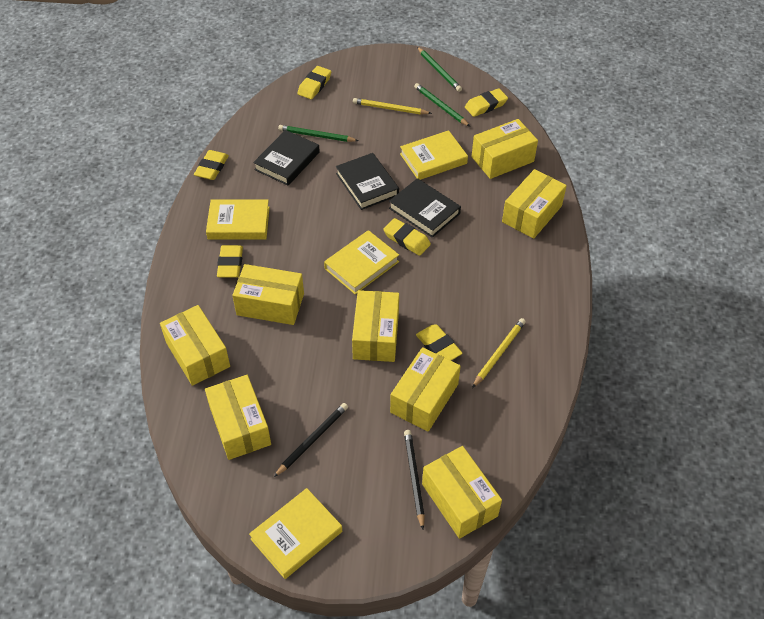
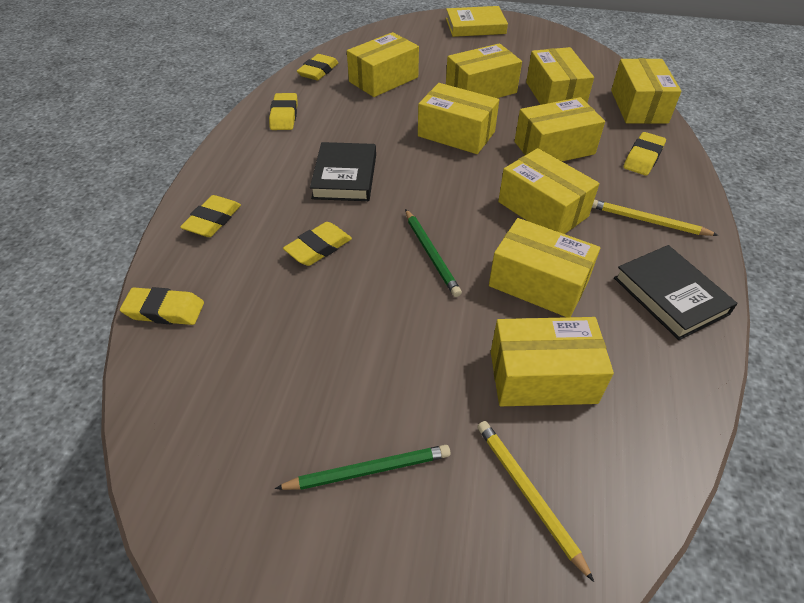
black book: 3 -> 2
black pencil: 2 -> 0
green pencil: 3 -> 2
yellow book: 4 -> 1
yellow box: 8 -> 9

